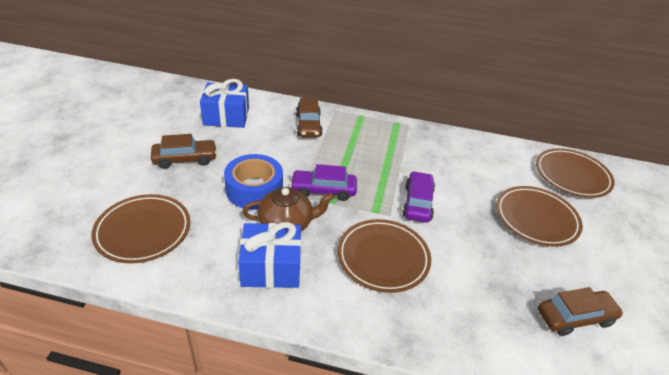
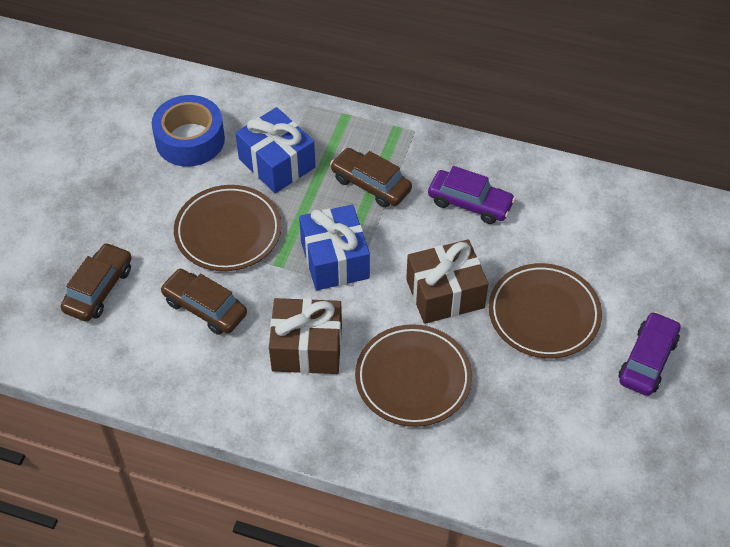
brown gift: 0 -> 2
brown plate: 4 -> 3
brown teapot: 1 -> 0

